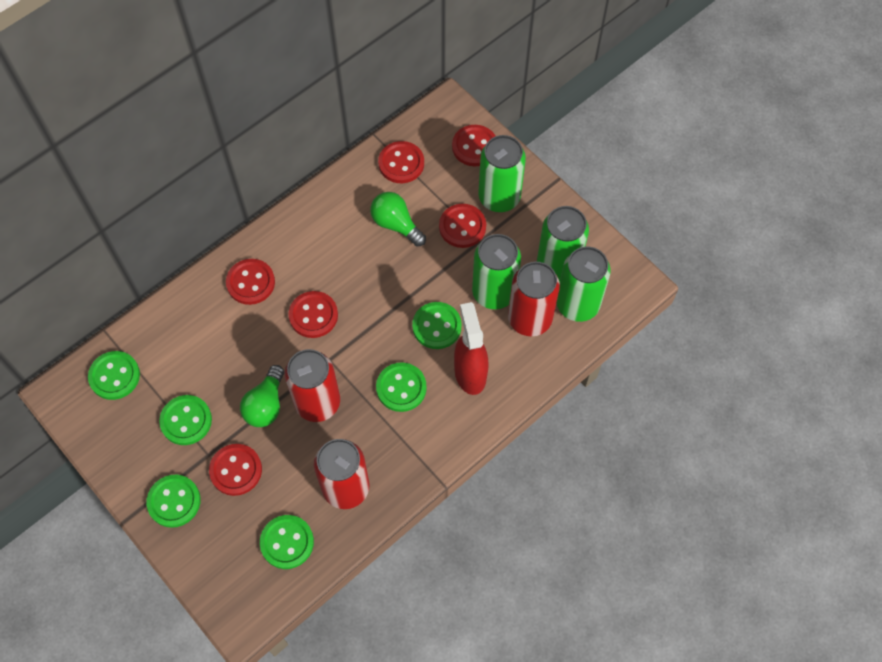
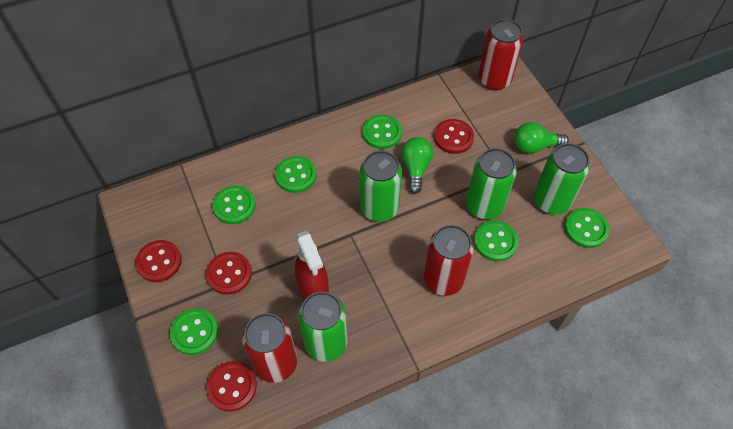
red button: 6 -> 4

